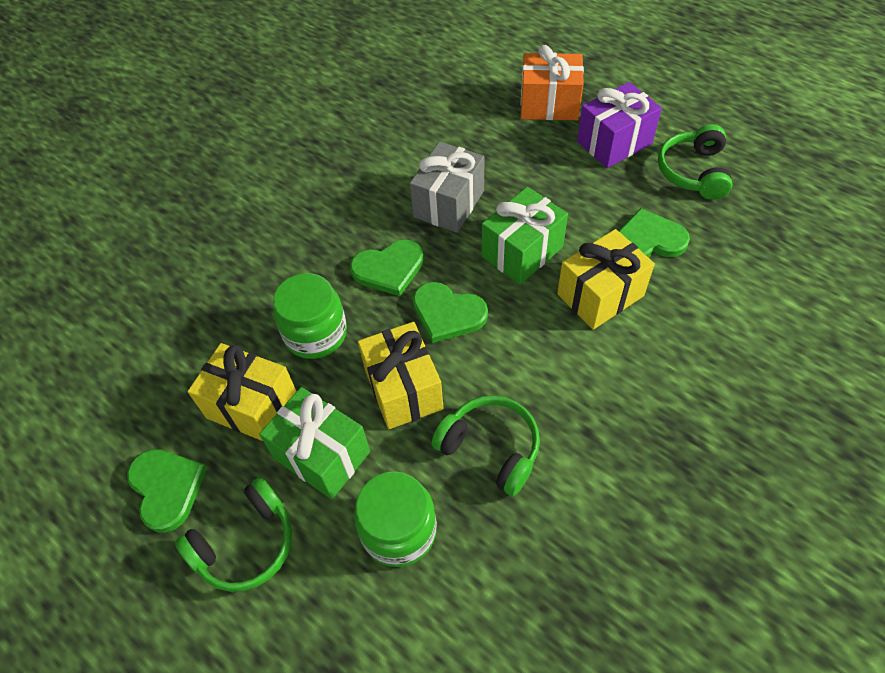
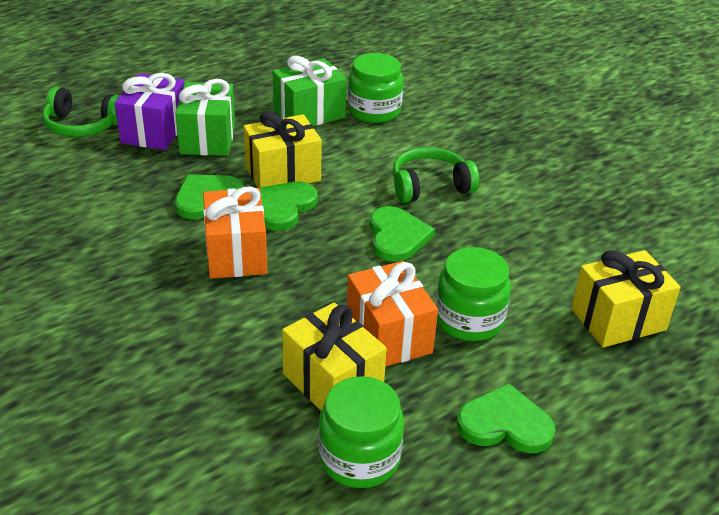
green headphones: 3 -> 2
green jar: 2 -> 3
grey gift: 1 -> 0
orange gift: 1 -> 2

